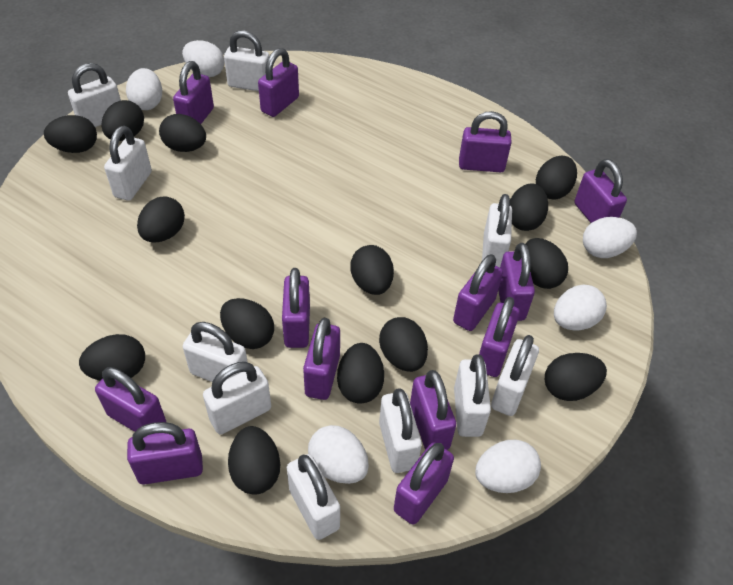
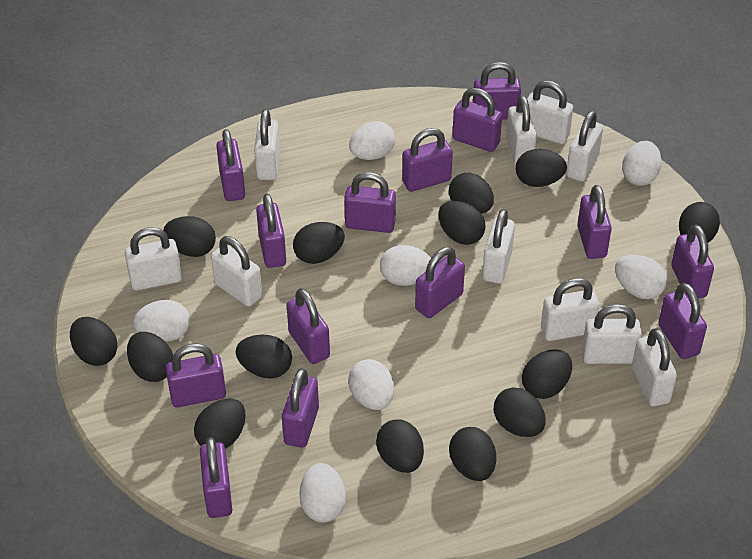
purple padlock: 13 -> 14
white egg: 6 -> 7

